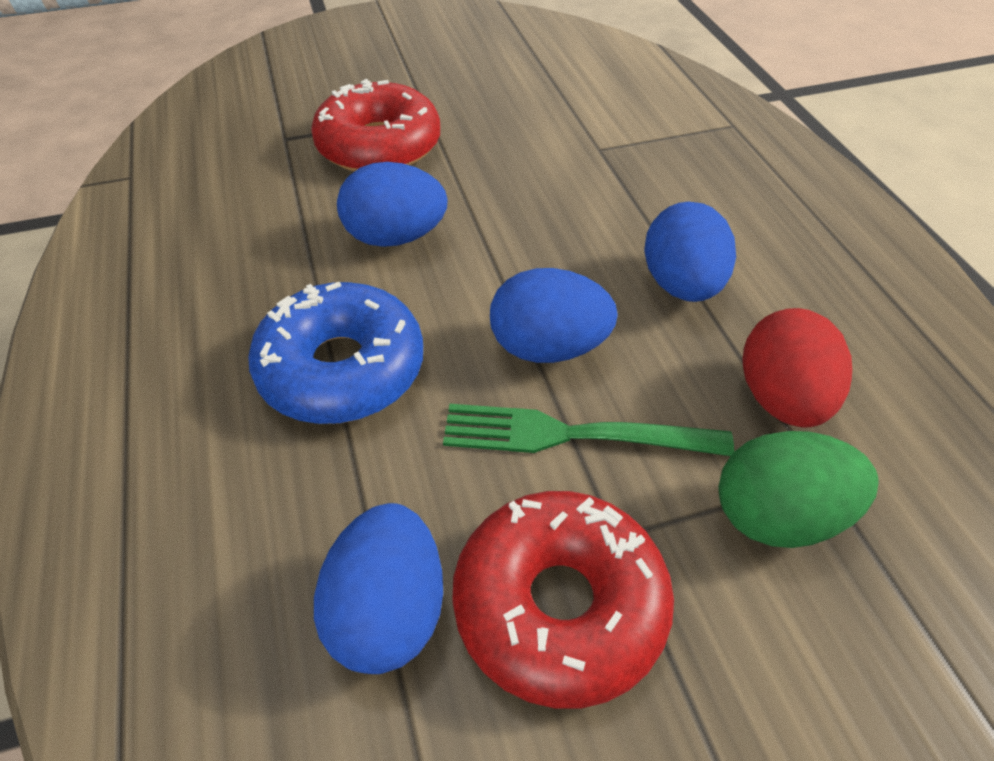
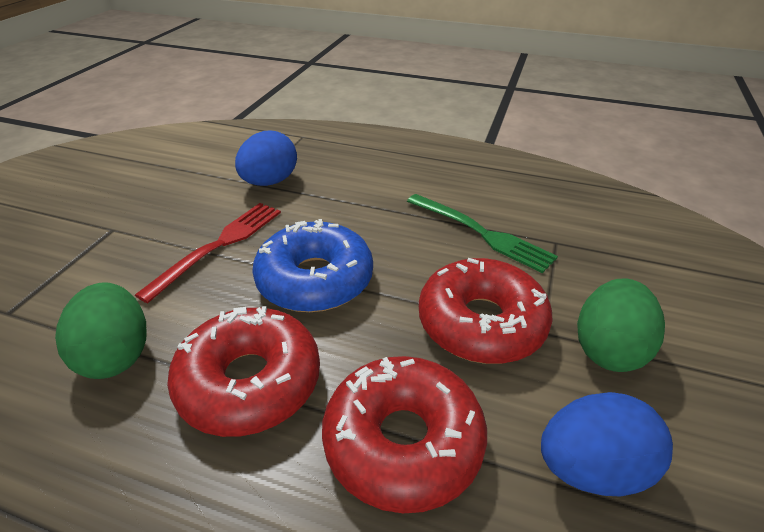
blue egg: 4 -> 2
green egg: 1 -> 2
red donut: 2 -> 3
red egg: 1 -> 0
red fork: 0 -> 1

